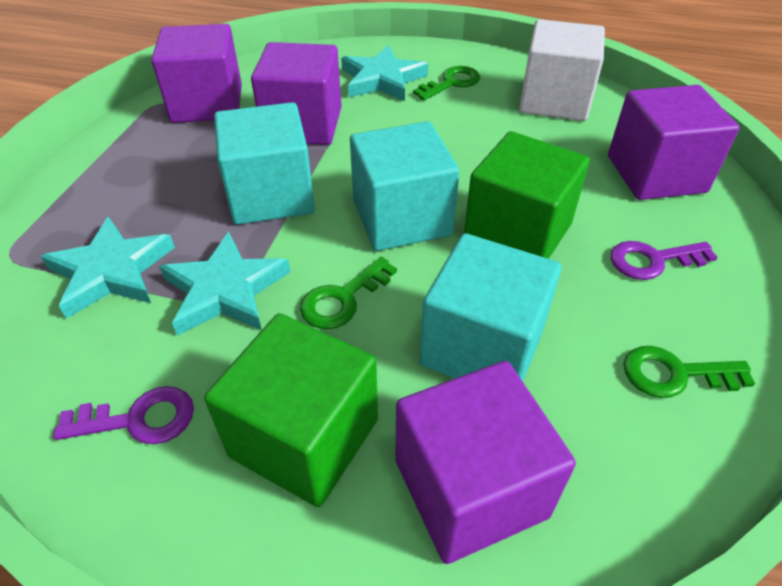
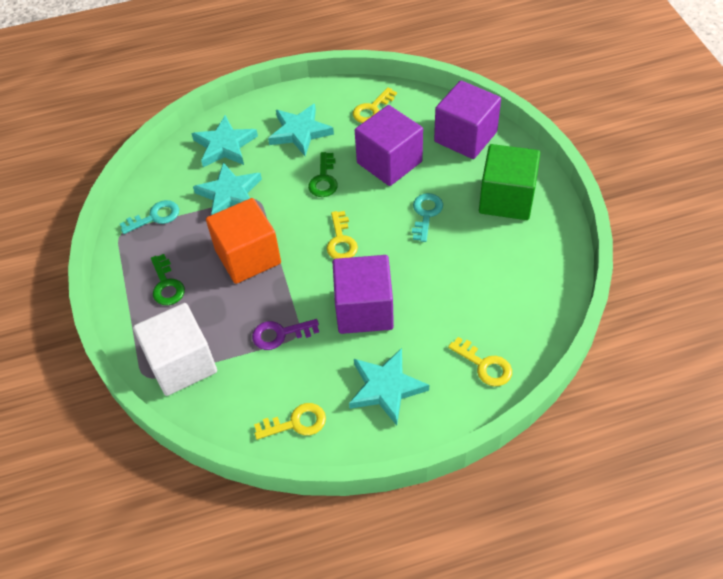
green cube: 2 -> 1
green key: 3 -> 2
orange cube: 0 -> 1
purple cube: 4 -> 3
purple key: 2 -> 1
turquoise cube: 3 -> 0
turquoise key: 0 -> 2
turquoise star: 3 -> 4
yellow key: 0 -> 4

